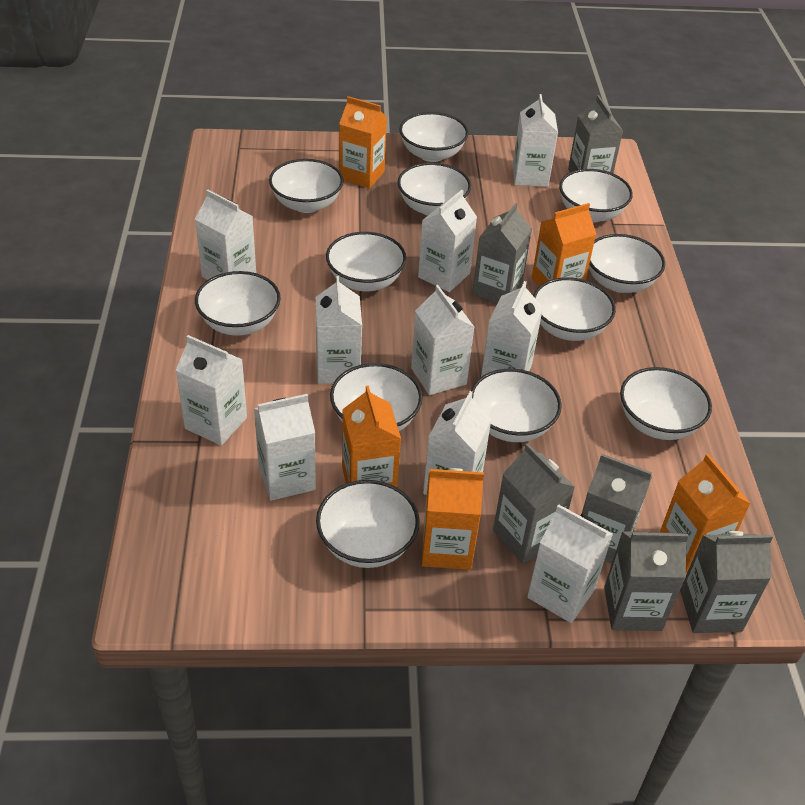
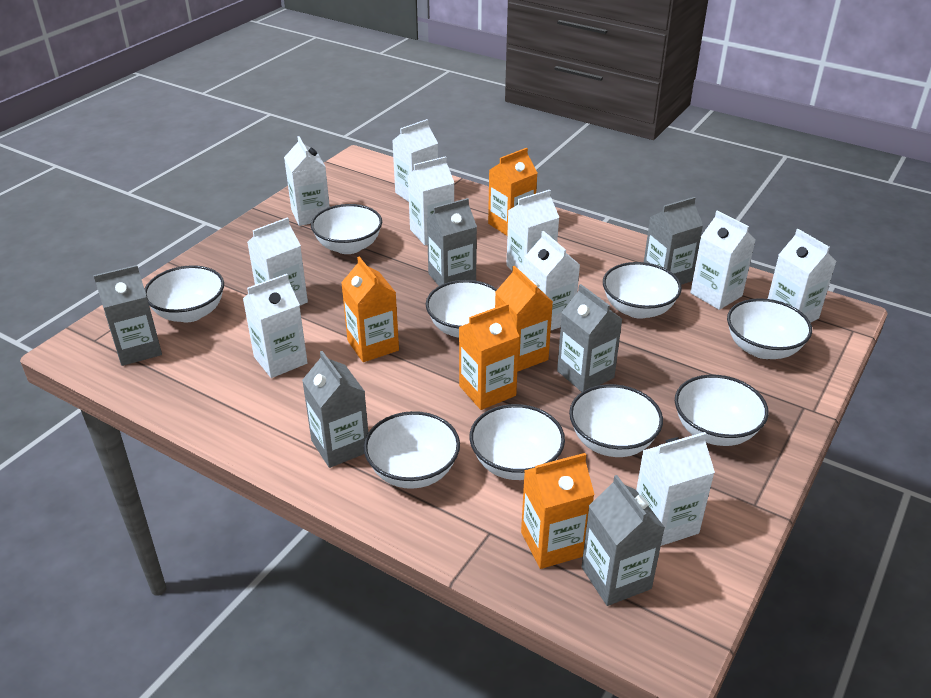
white bowl: 12 -> 9

